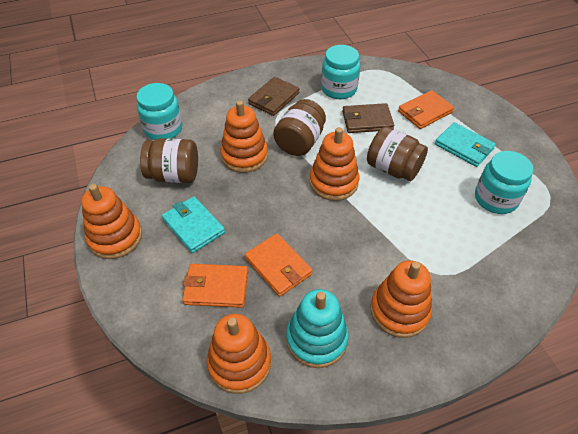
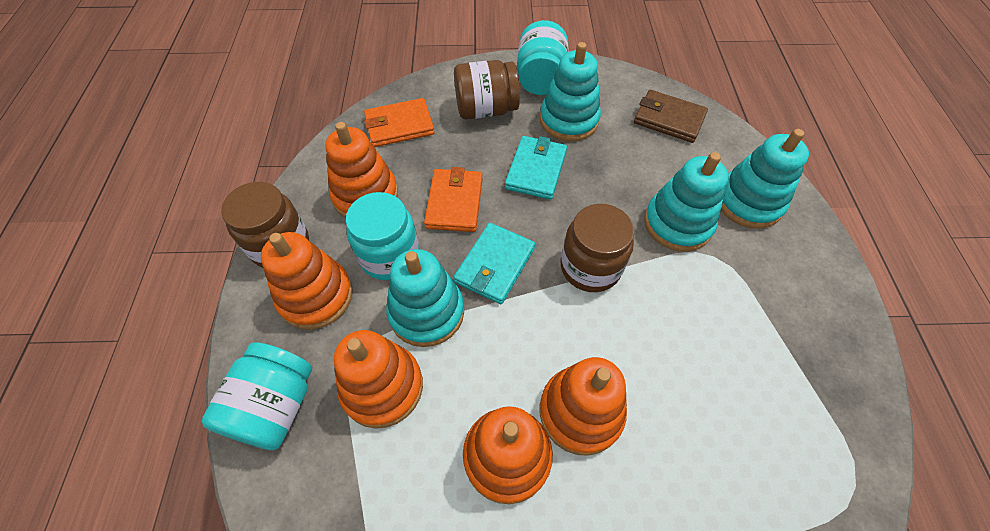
brown wallet: 2 -> 1
orange wallet: 3 -> 2
turquoise stacking toy: 1 -> 4

